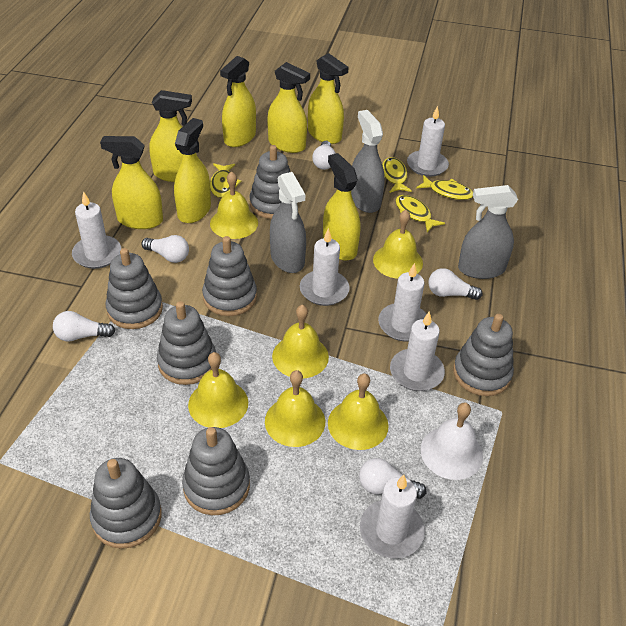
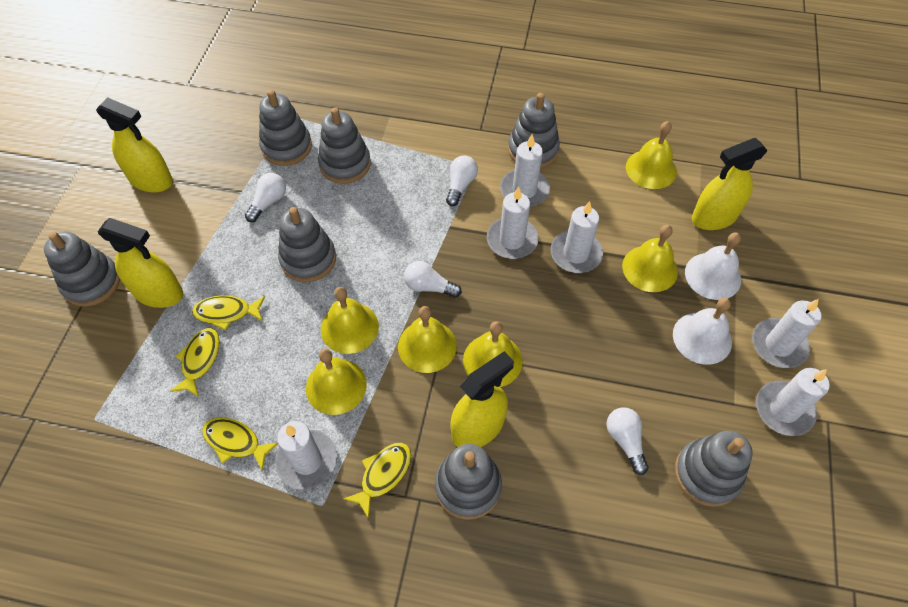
grey spray bottle: 3 -> 0
white bell: 1 -> 2
white light bulb: 5 -> 4
yellow spray bottle: 7 -> 4

